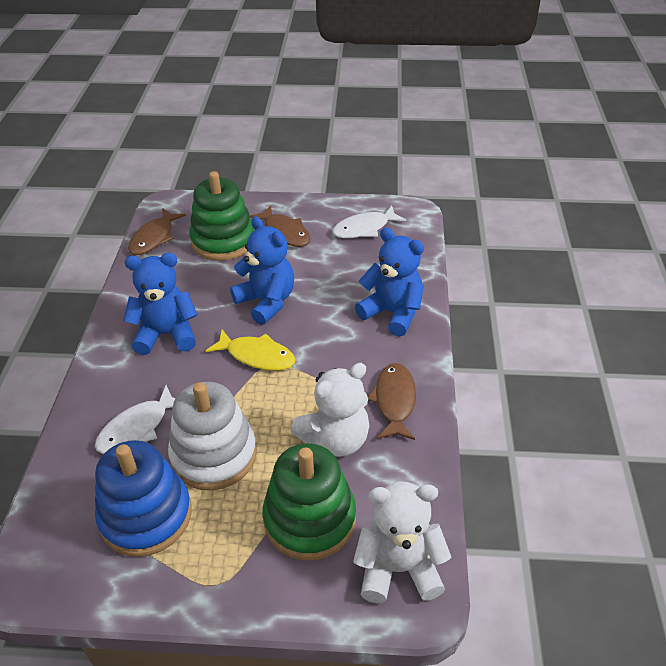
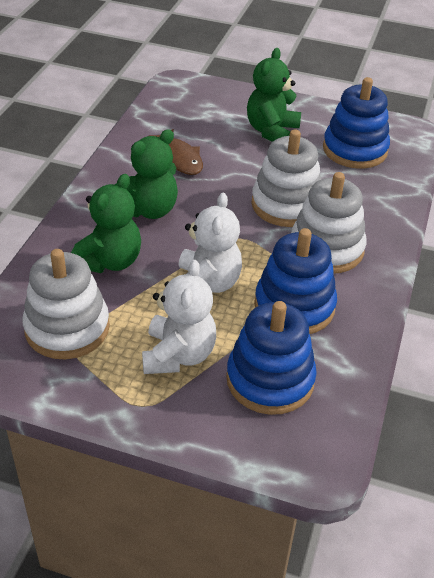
blue stacking toy: 1 -> 3
blue teddy bear: 3 -> 0
brown fish: 3 -> 1
green stacking toy: 2 -> 0
green teddy bear: 0 -> 3
white fish: 2 -> 0
white stacking toy: 1 -> 3
yellow fish: 1 -> 0

